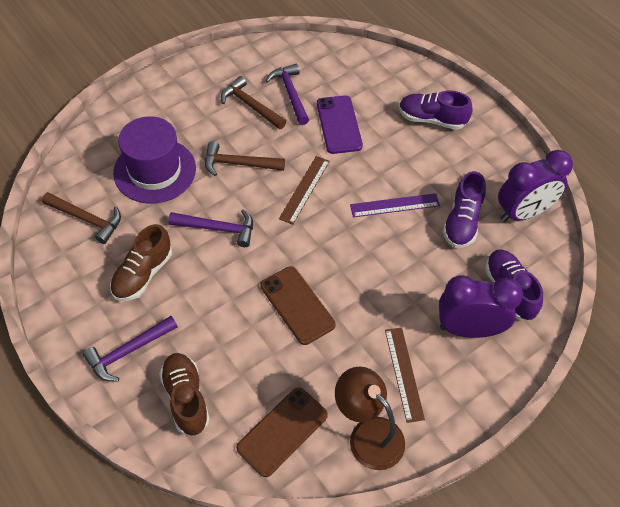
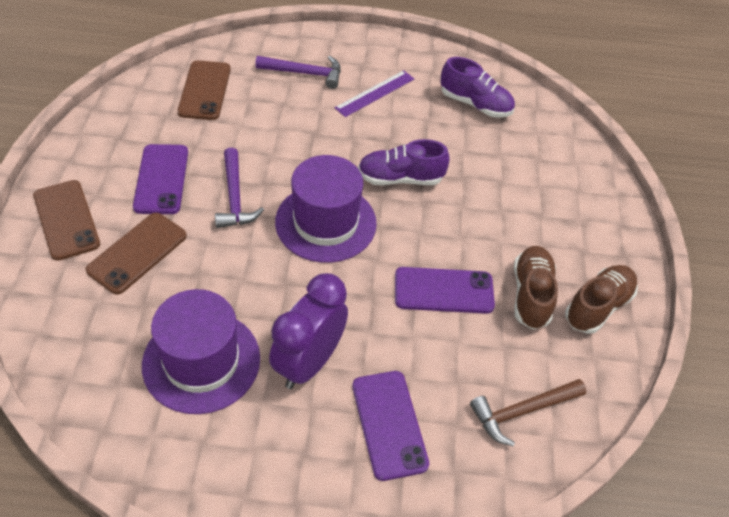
brown hammer: 3 -> 1
brown lamp: 1 -> 0
brown phone: 2 -> 3
brown ruler: 2 -> 0
purple clock: 2 -> 1
purple hammer: 3 -> 2
purple hat: 1 -> 2
purple phone: 1 -> 3
purple shoe: 3 -> 2

